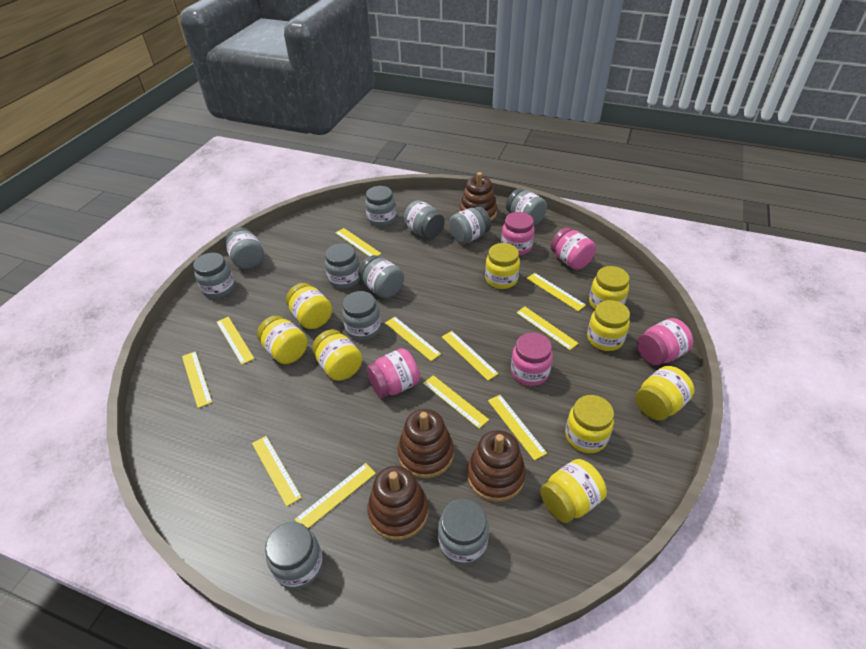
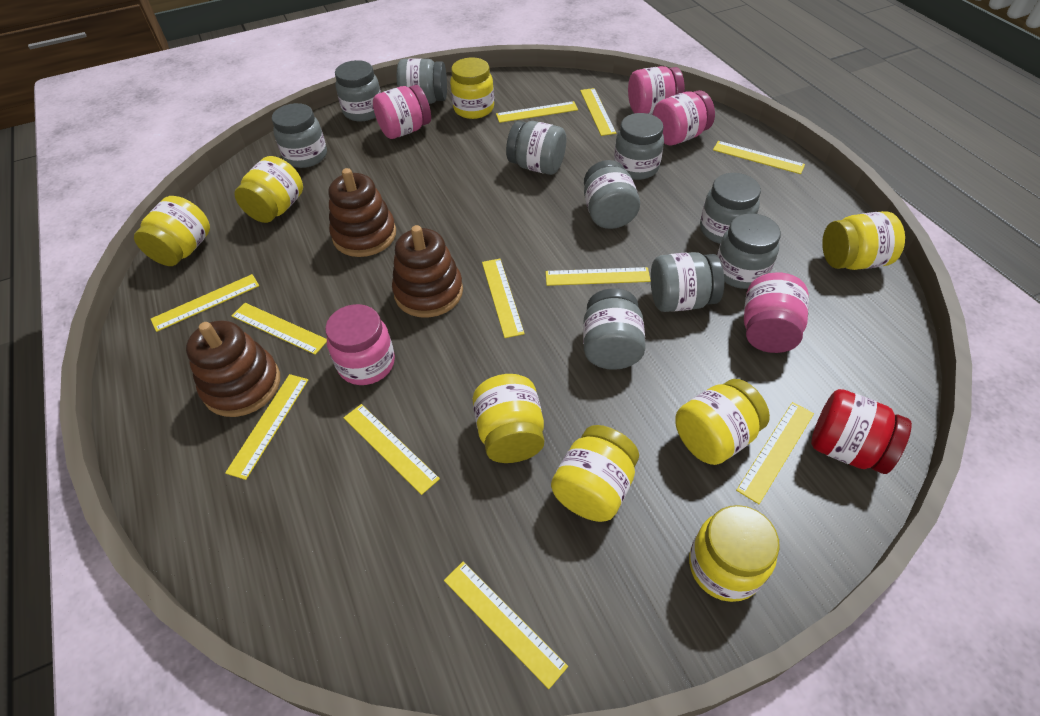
brown stacking toy: 4 -> 3
grey jar: 11 -> 10
red jar: 0 -> 1
yellow jar: 9 -> 8

